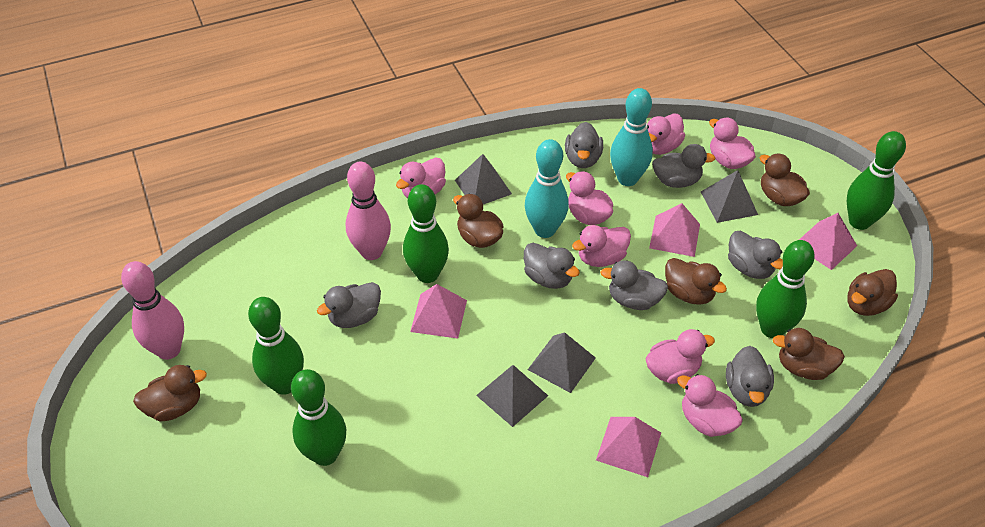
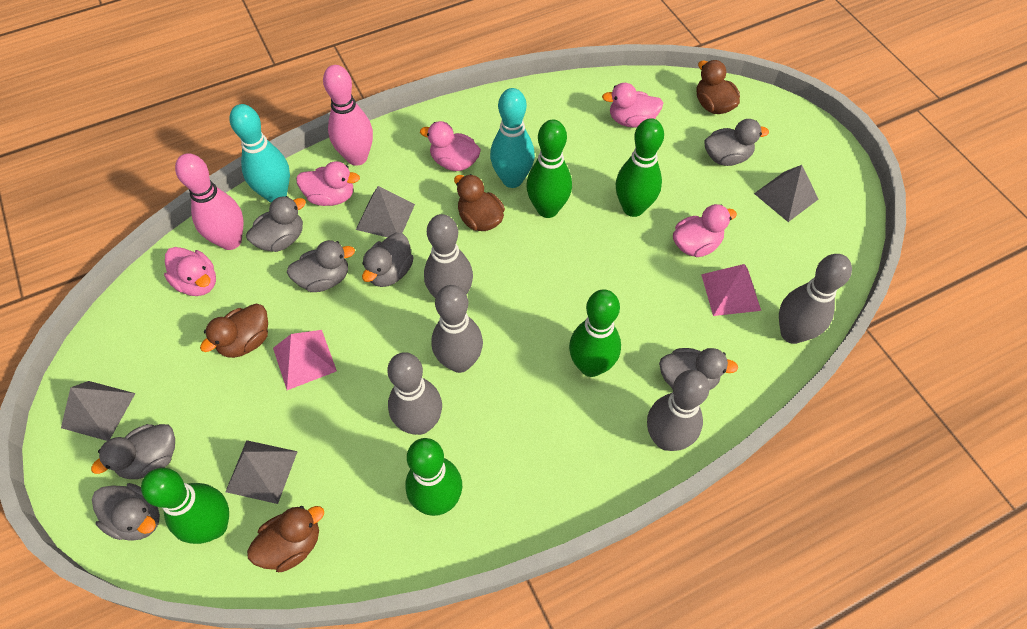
brown duck: 6 -> 4
grey bowling pin: 0 -> 5
pink duck: 7 -> 5
pink pyramid: 4 -> 2

